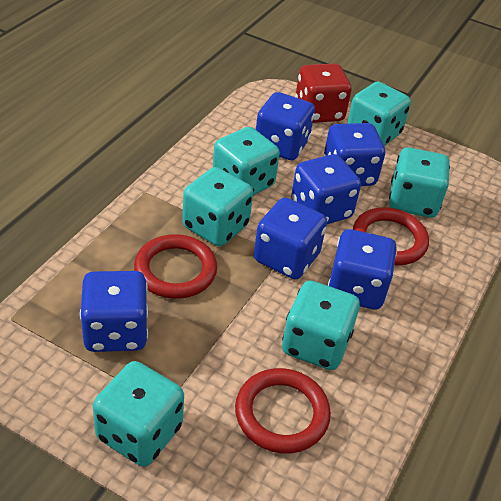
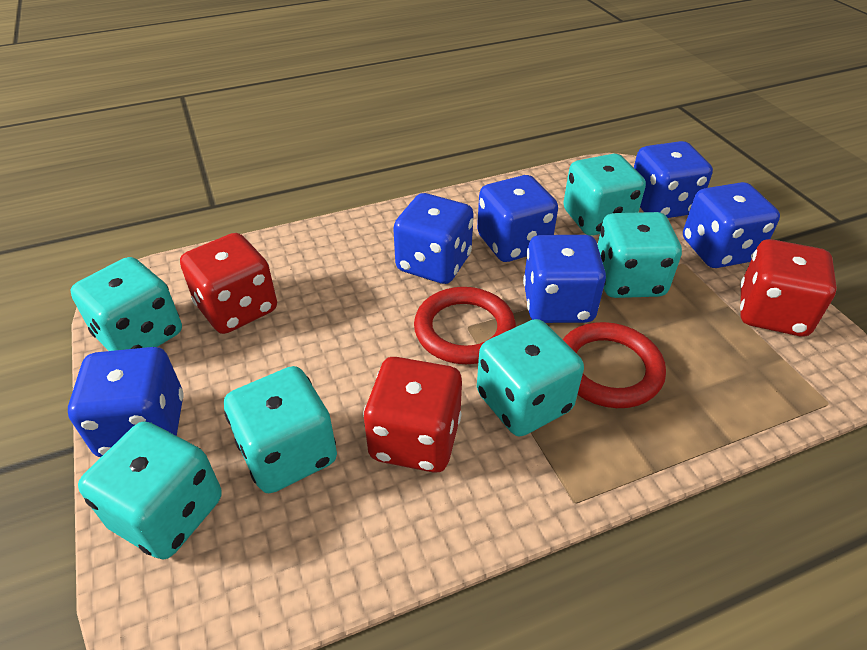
red dice: 1 -> 3
red ring: 3 -> 2

